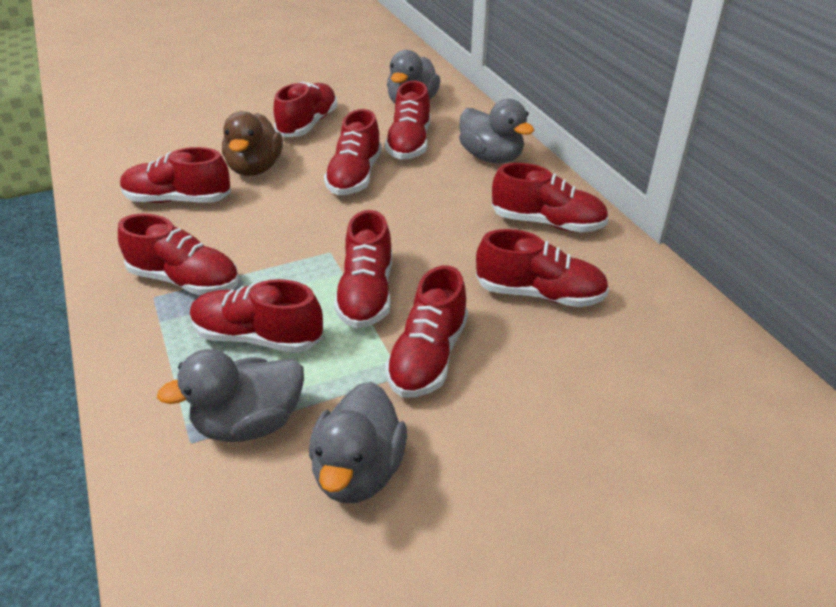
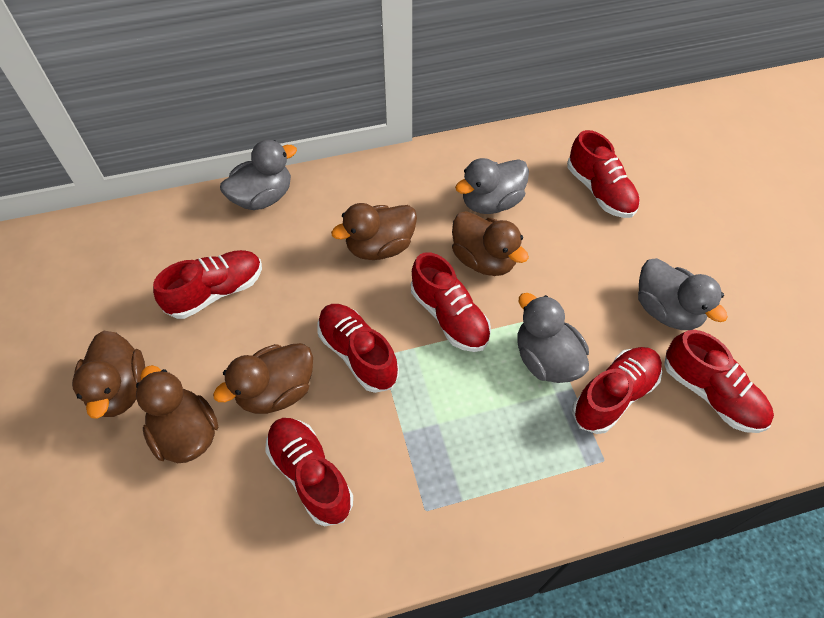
brown duck: 1 -> 5
red shoe: 10 -> 7

